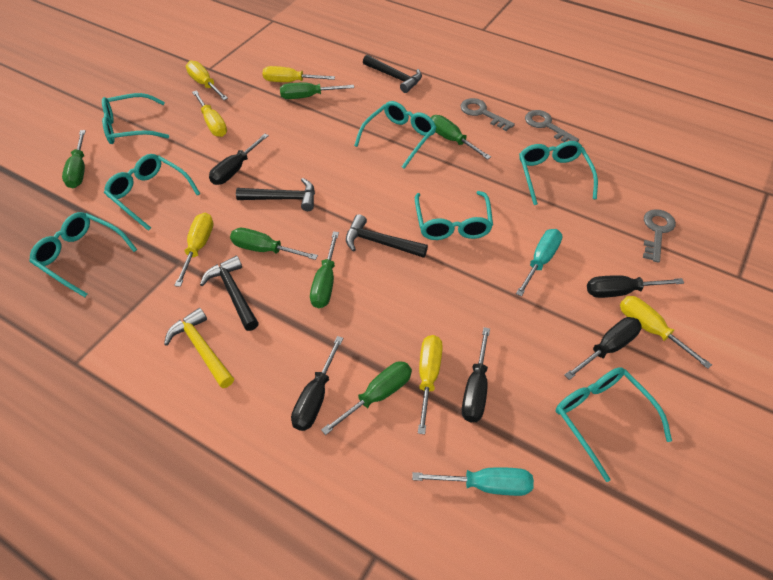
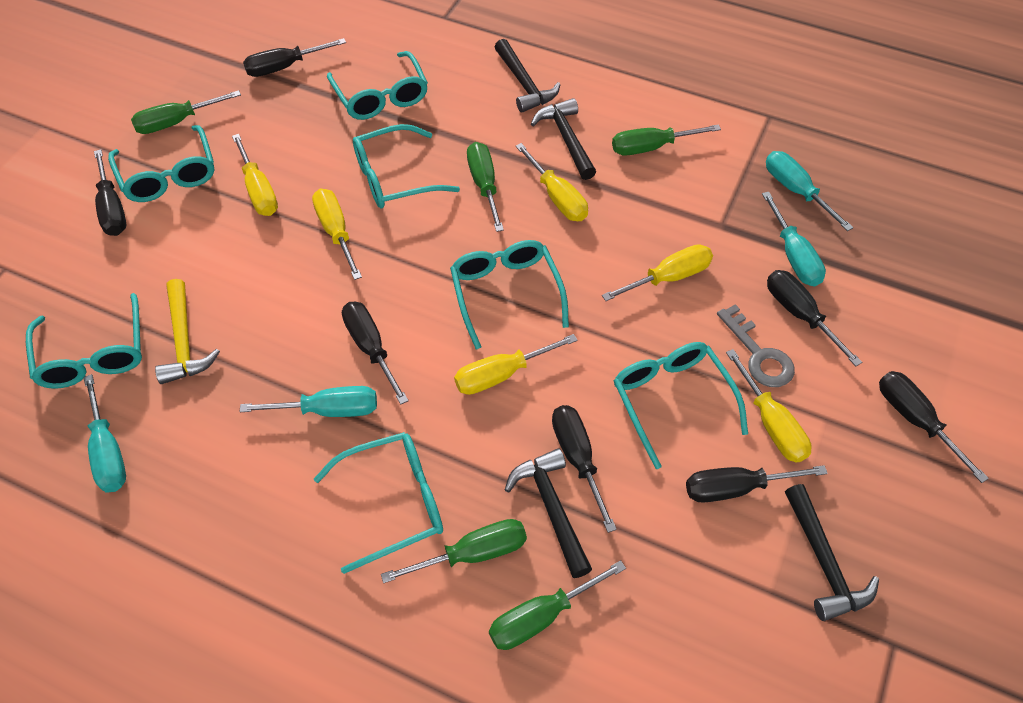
black screwdriver: 5 -> 7
green screwdriver: 6 -> 5
grey key: 3 -> 1
turquoise screwdriver: 2 -> 4

